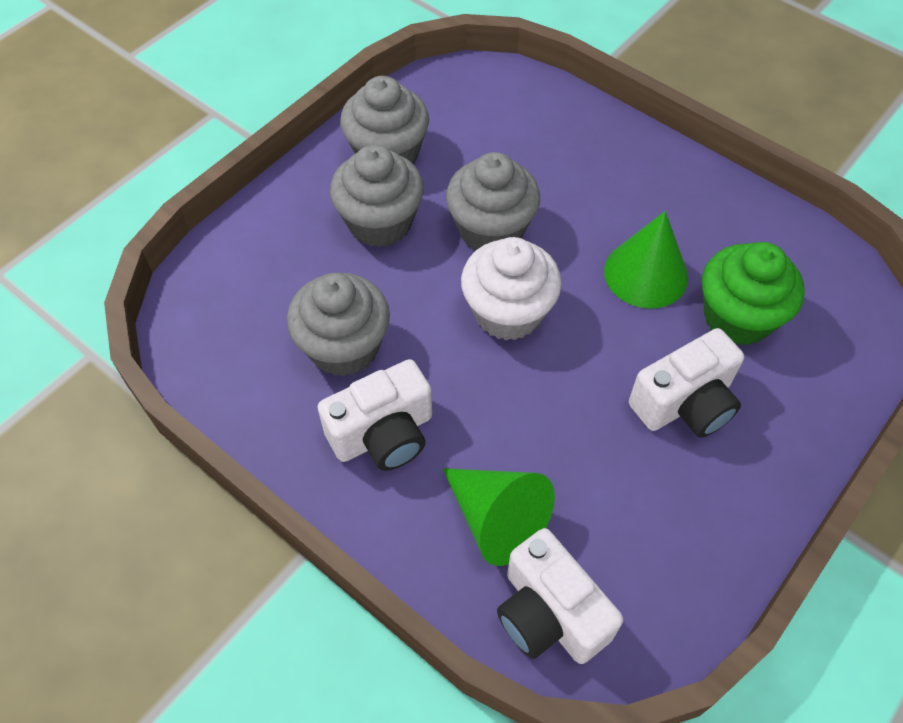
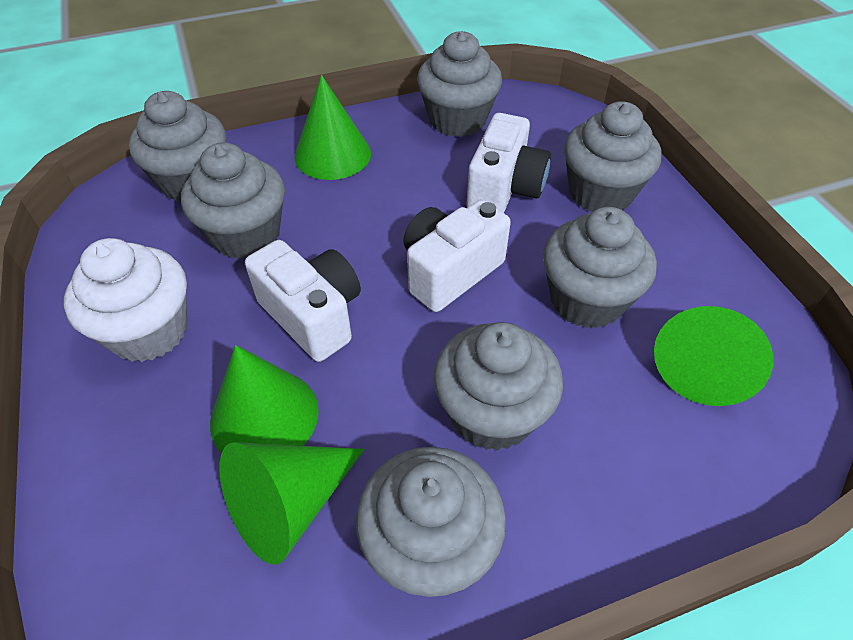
green cone: 2 -> 4
green cupcake: 1 -> 0
grey cupcake: 4 -> 7

